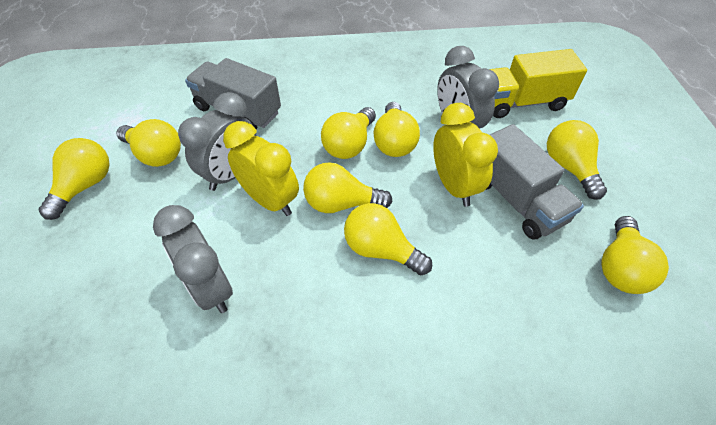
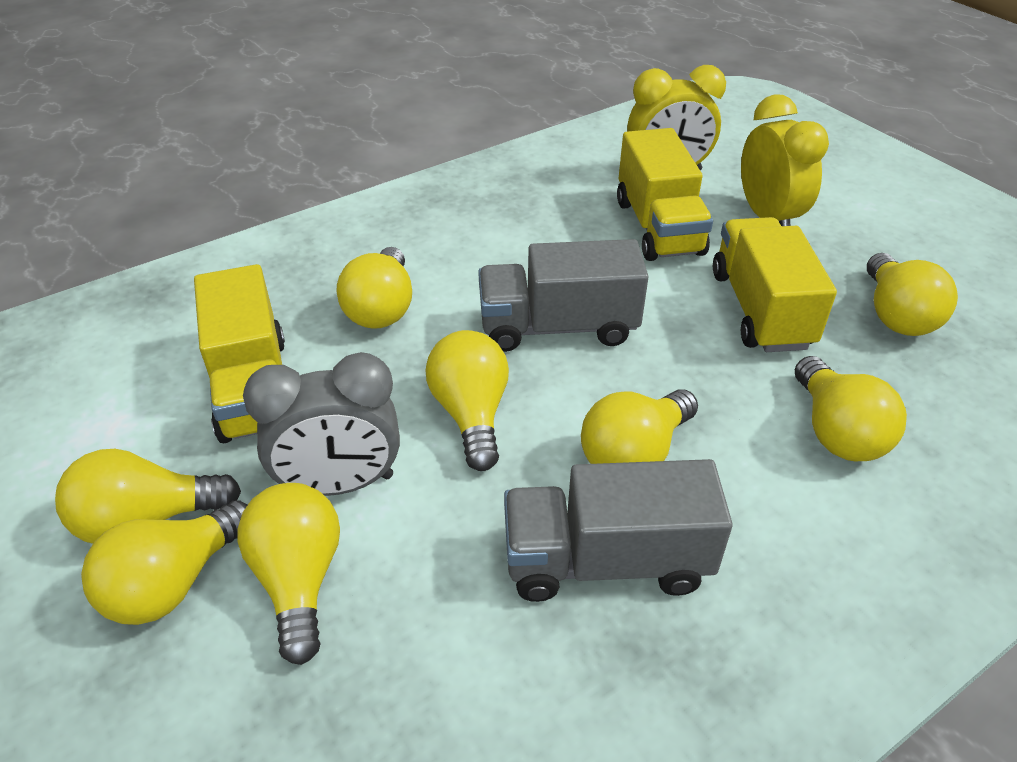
grey clock: 3 -> 1
yellow truck: 1 -> 3

